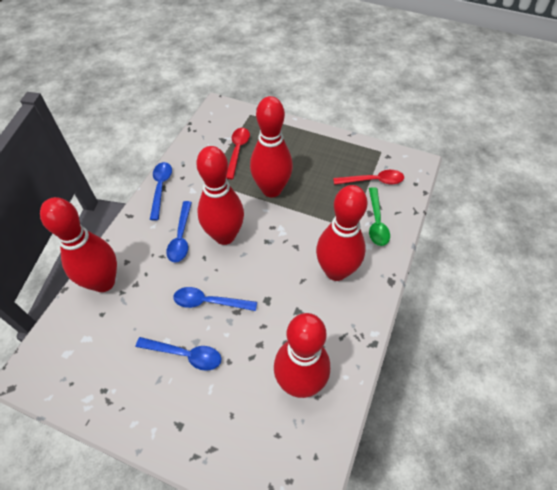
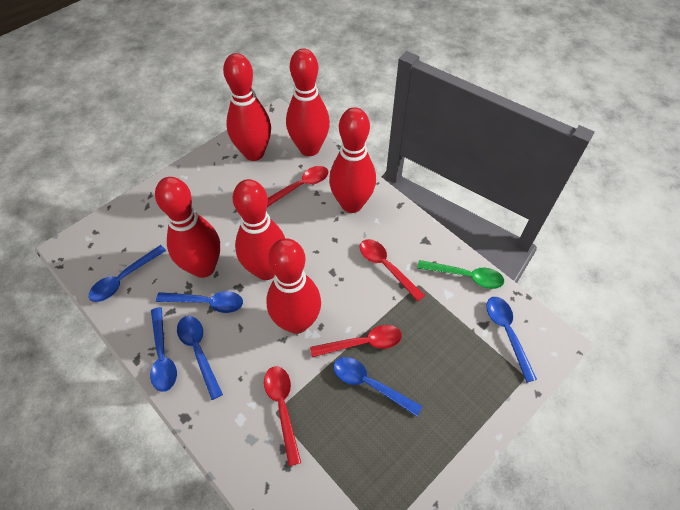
blue spoon: 4 -> 6
red bowling pin: 5 -> 6
red spoon: 2 -> 4

